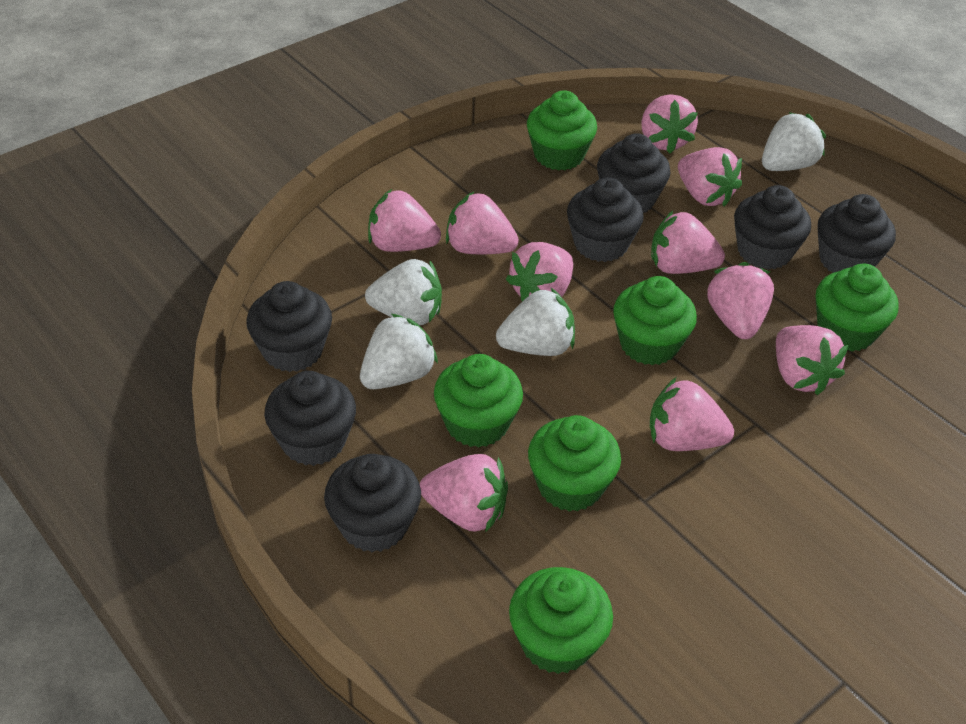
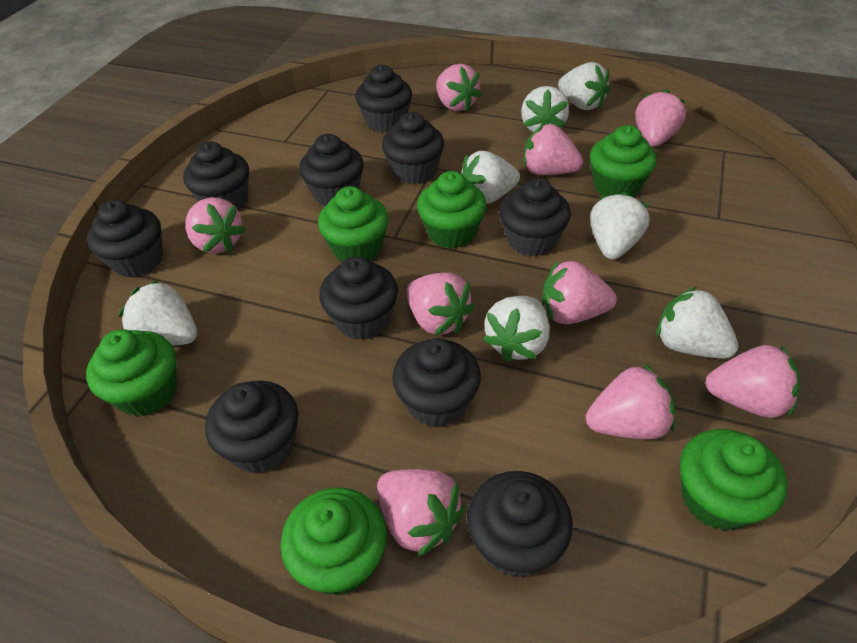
black cupcake: 7 -> 10
pink strawberry: 10 -> 9
white strawberry: 4 -> 7

